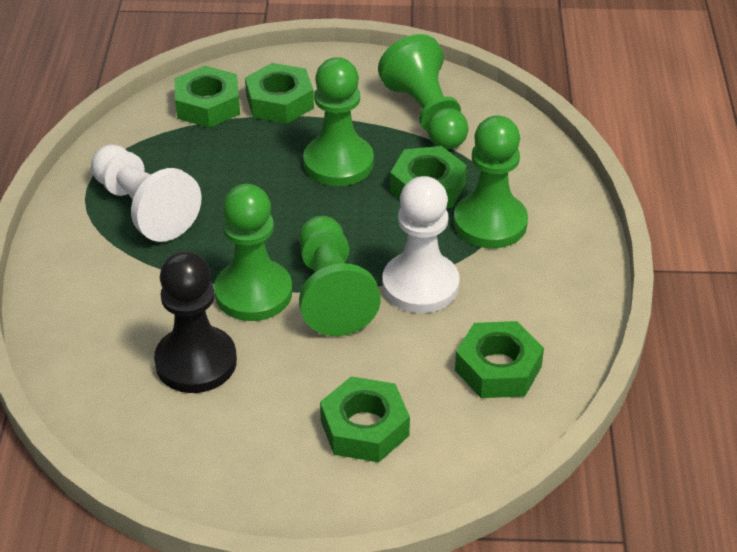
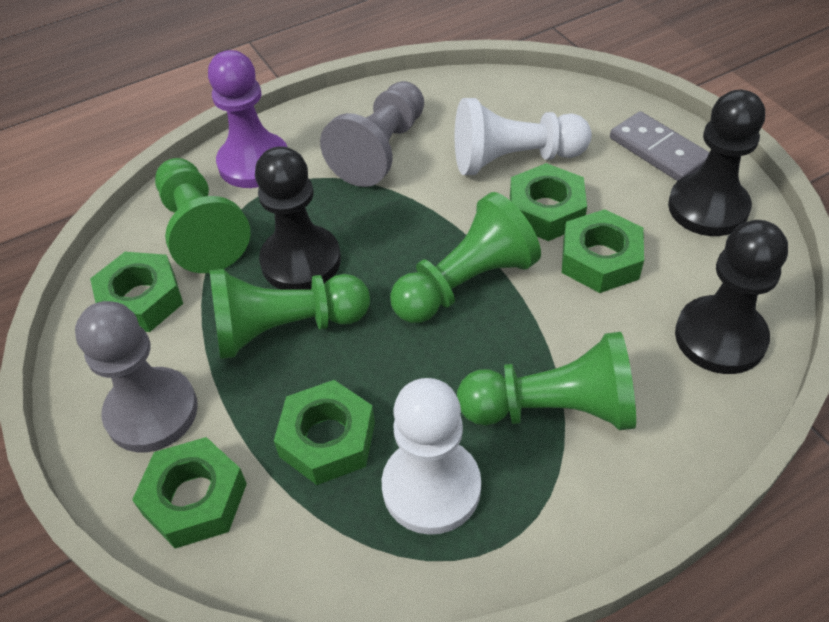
black pawn: 1 -> 3
green pawn: 5 -> 4
grey domino: 0 -> 1
grey pawn: 0 -> 2
purple pawn: 0 -> 1

